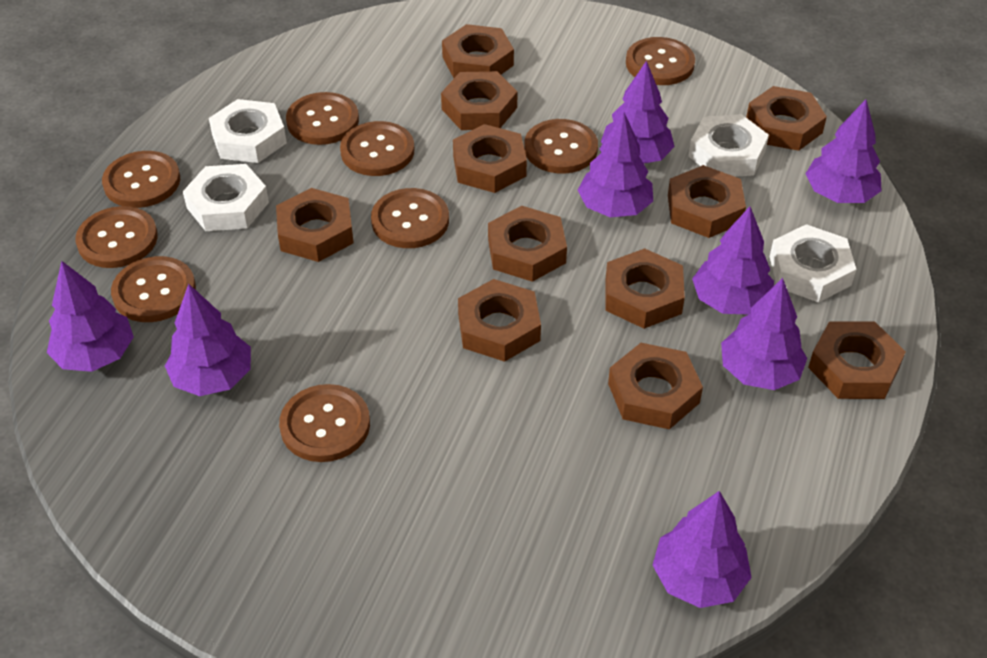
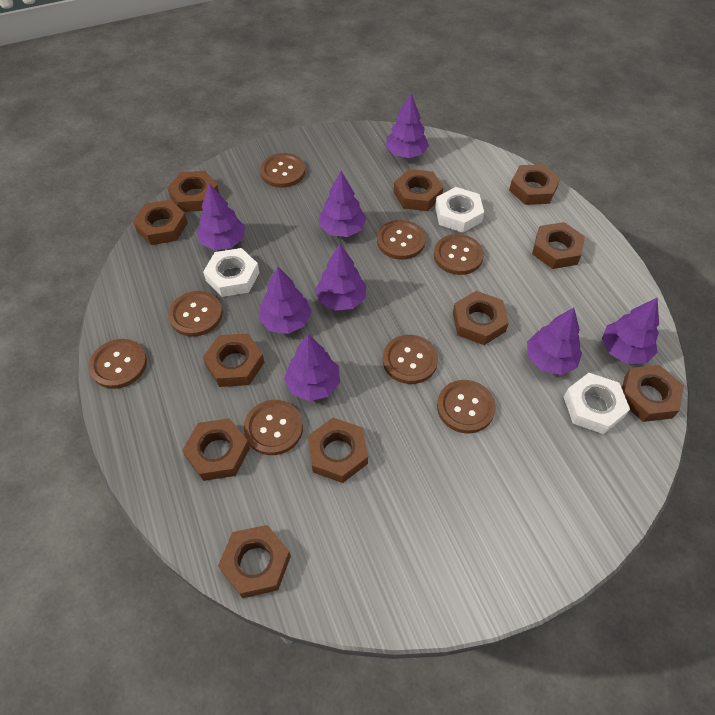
brown button: 9 -> 8
white nut: 4 -> 3

